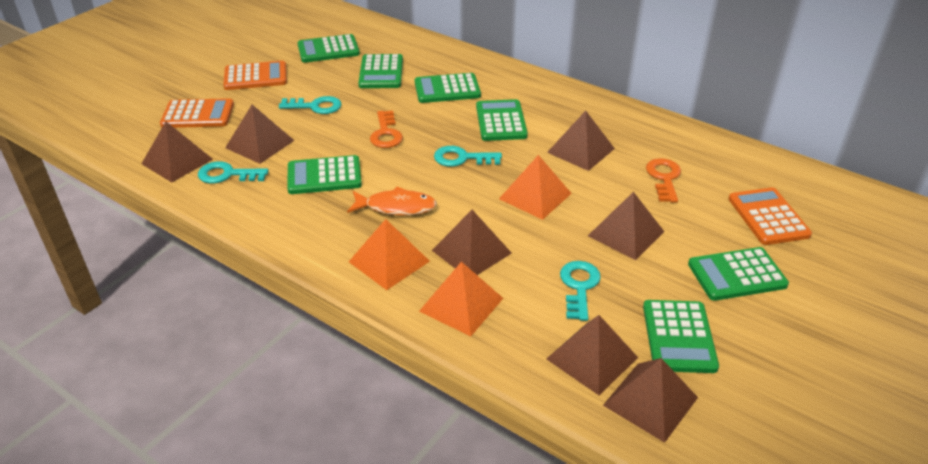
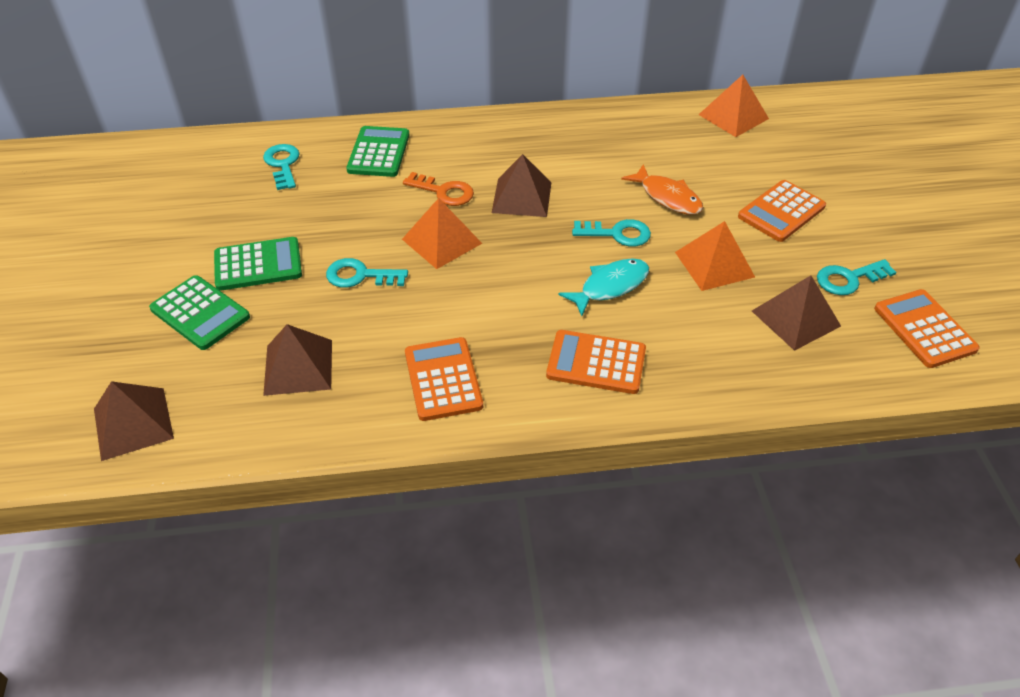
brown pyramid: 7 -> 4
green calculator: 7 -> 3
orange calculator: 3 -> 4
orange key: 2 -> 1
turquoise fish: 0 -> 1

